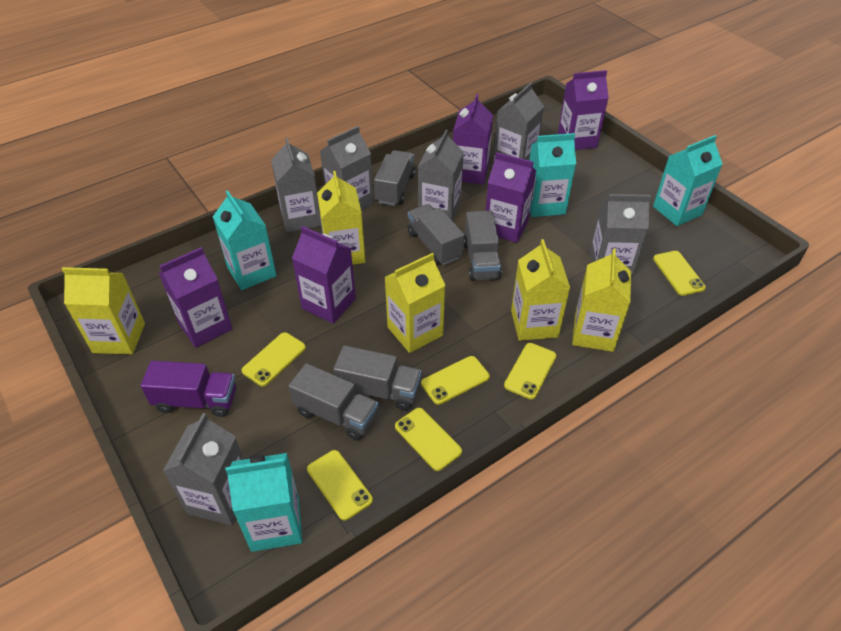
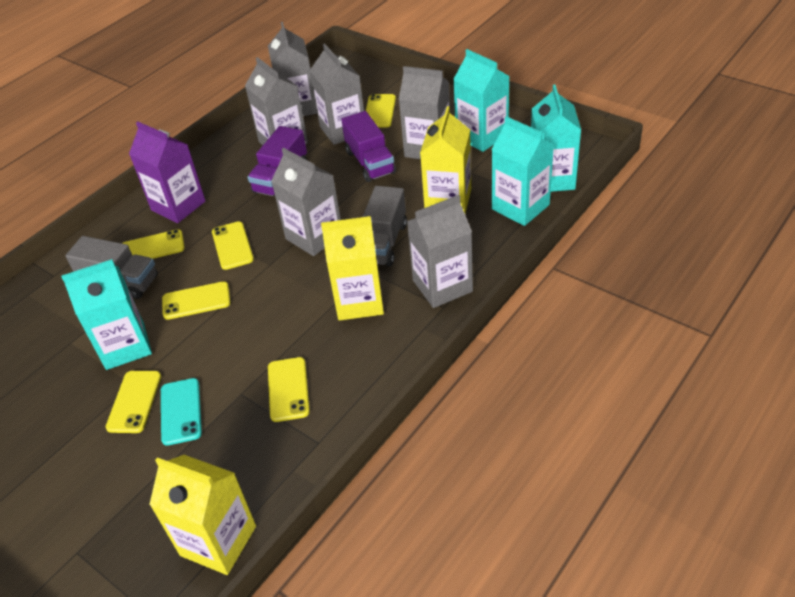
grey truck: 5 -> 2
purple carton: 5 -> 1
purple truck: 1 -> 2
turquoise phone: 0 -> 1
yellow carton: 5 -> 3

